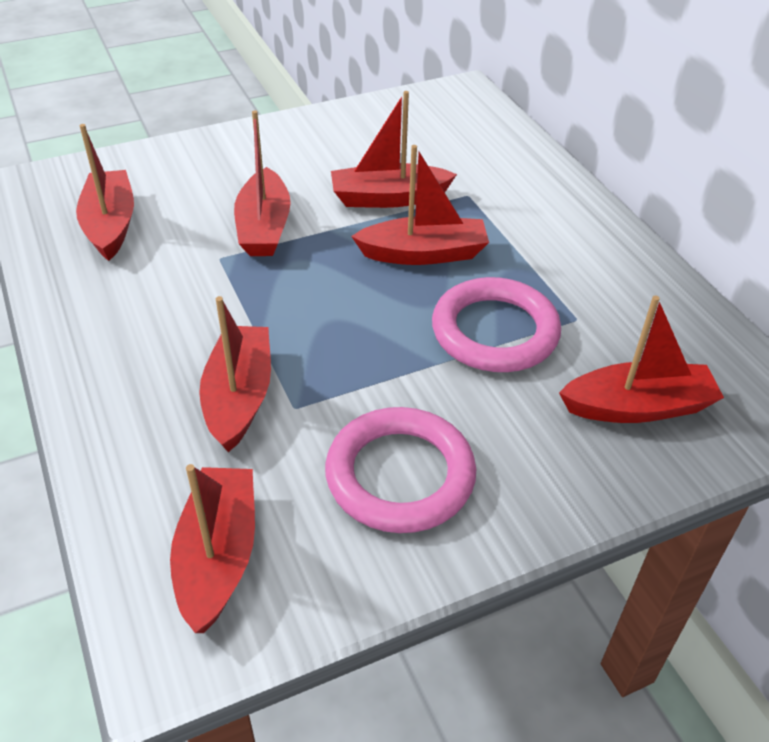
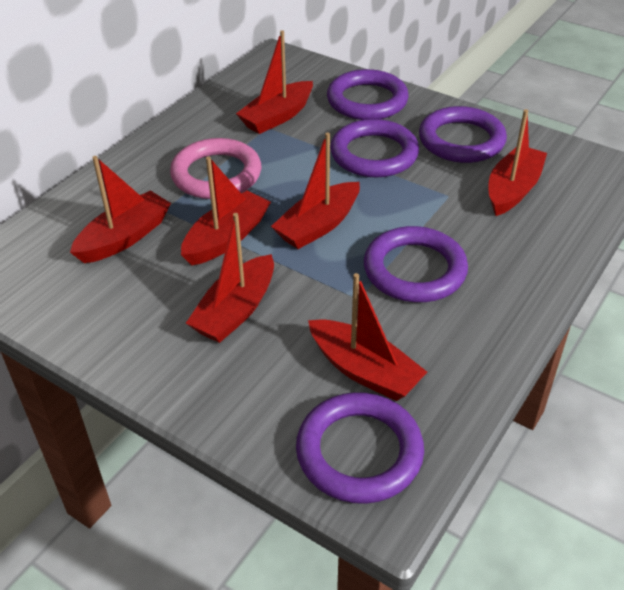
pink ring: 2 -> 1
purple ring: 0 -> 5

